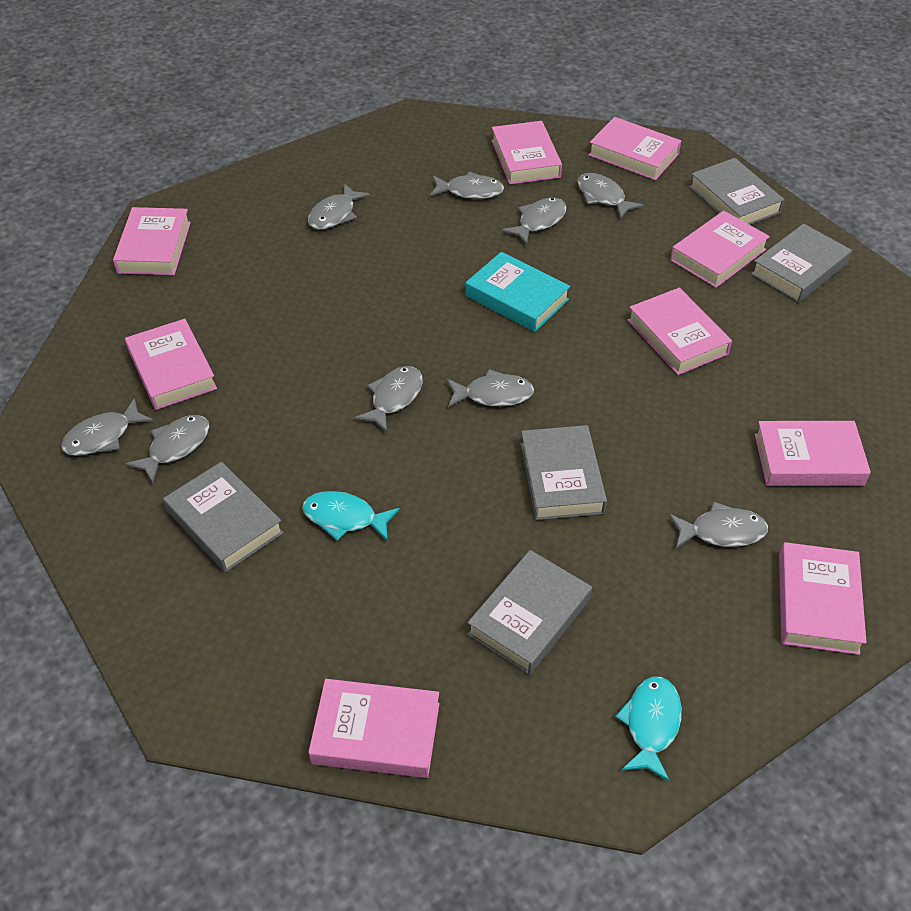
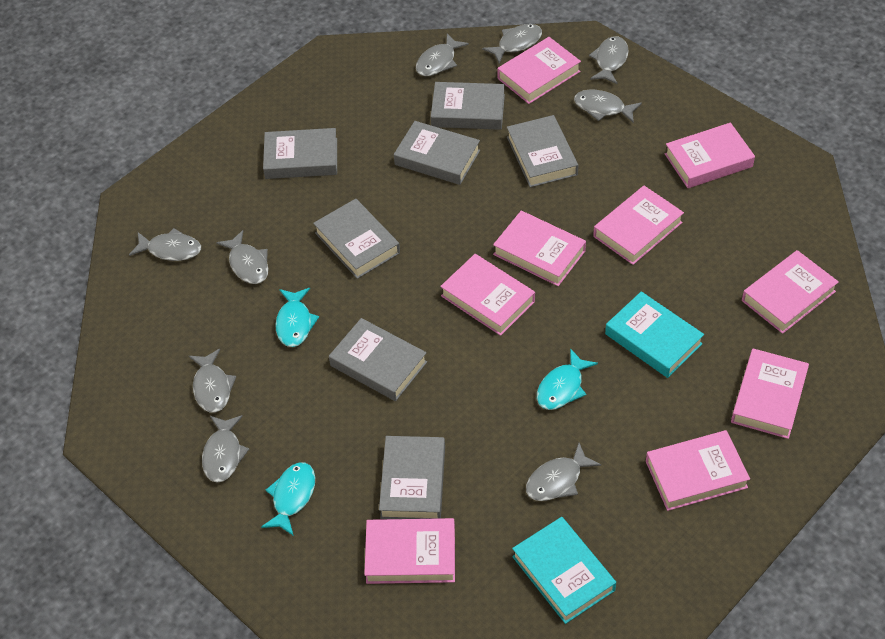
grey book: 5 -> 7
turquoise book: 1 -> 2
turquoise fish: 2 -> 3

